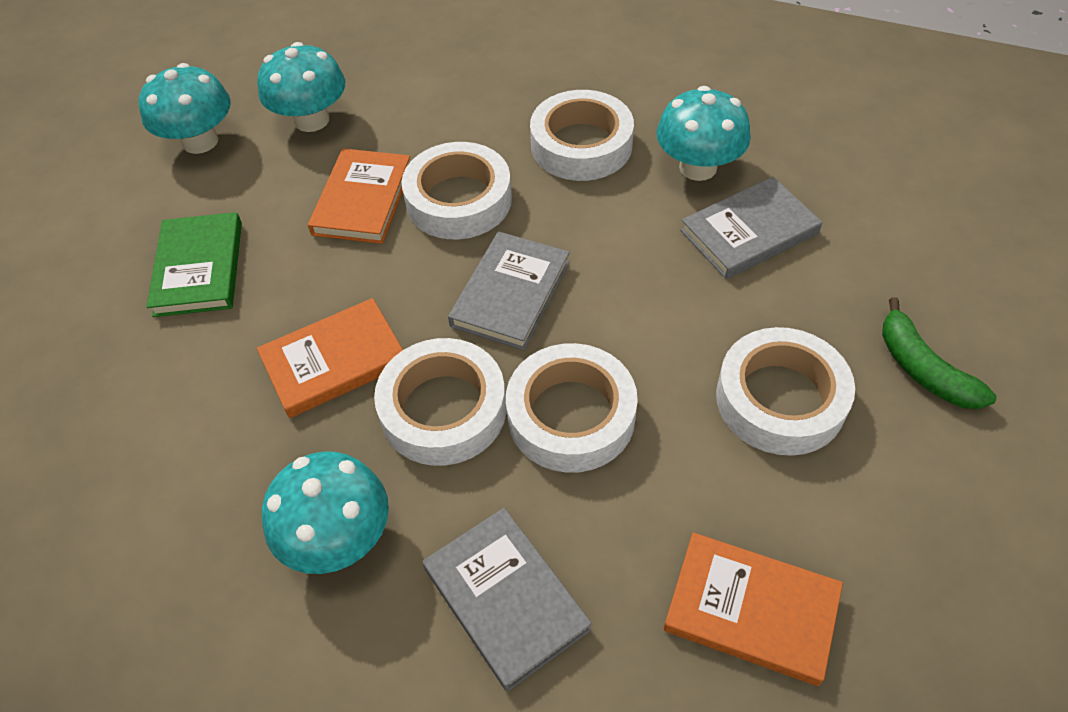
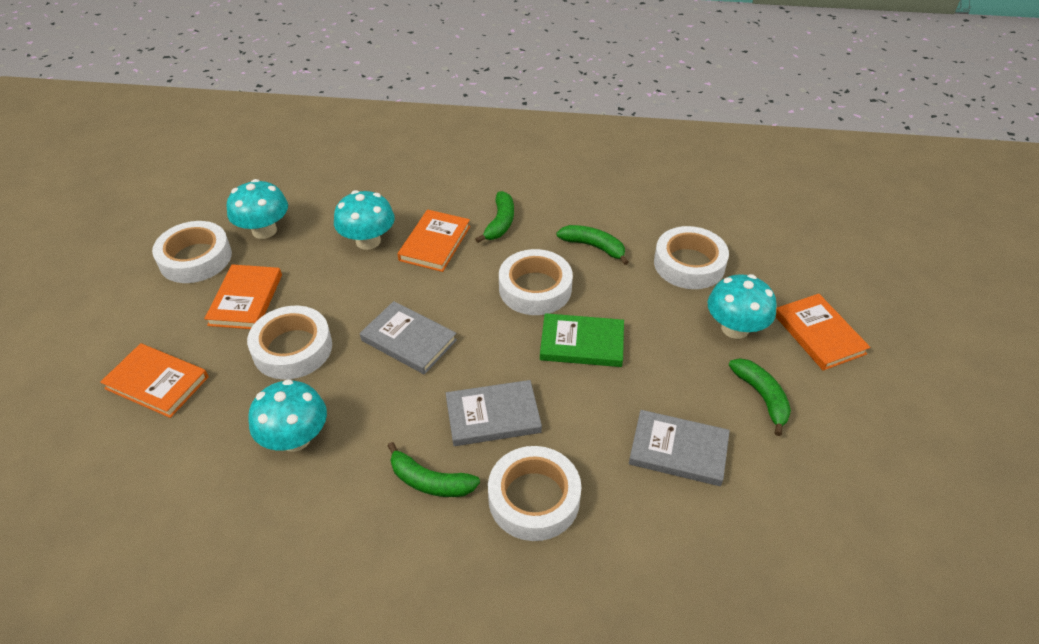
green banana: 1 -> 4
orange book: 3 -> 4

